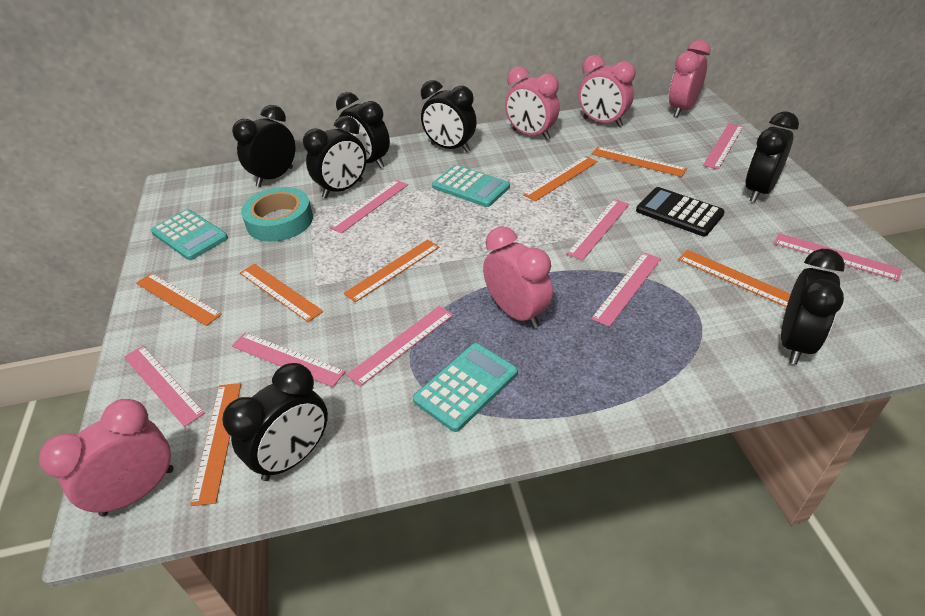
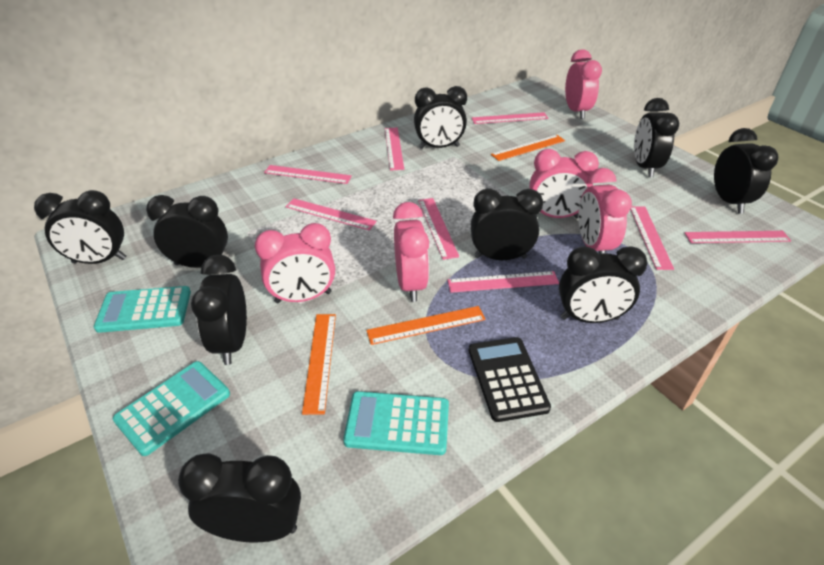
black clock: 7 -> 9
orange ruler: 7 -> 3
turquoise tape: 1 -> 0

